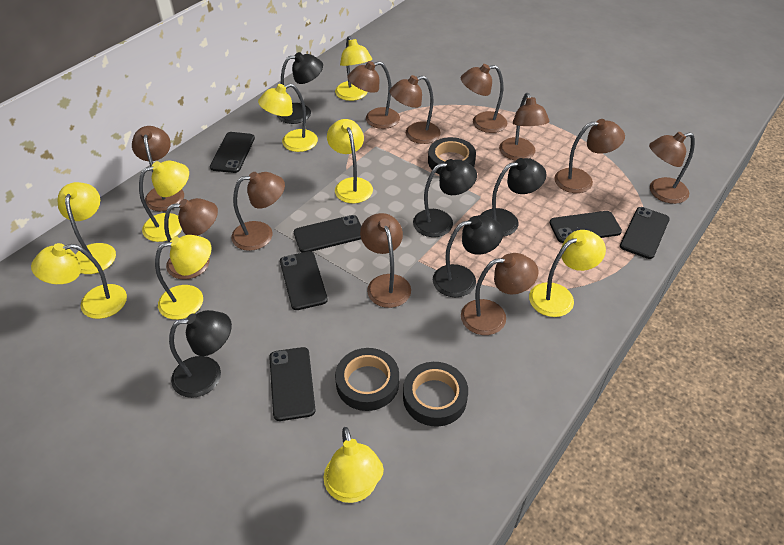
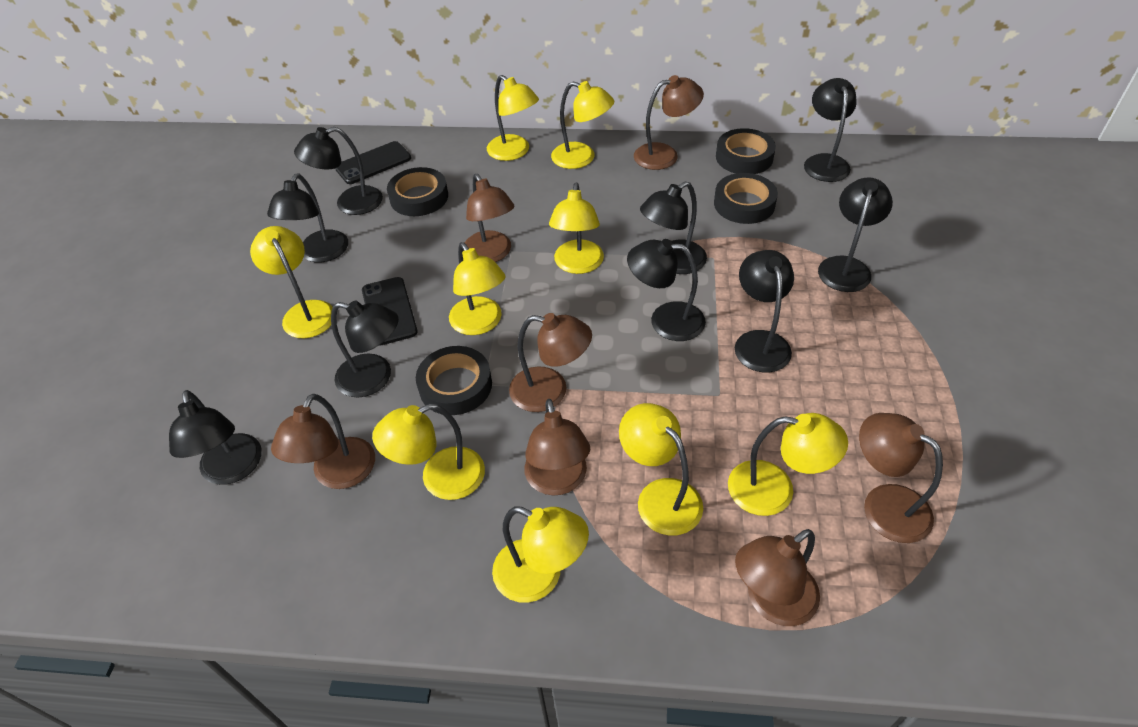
black lamp: 5 -> 9
black phone: 6 -> 2
black tape: 3 -> 4
brown lamp: 11 -> 7

